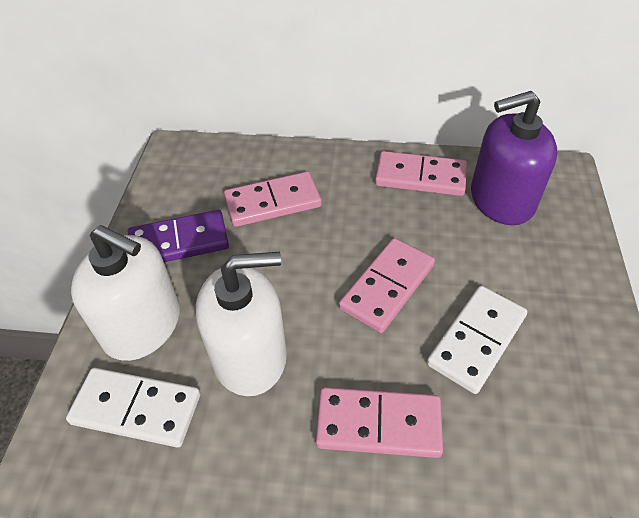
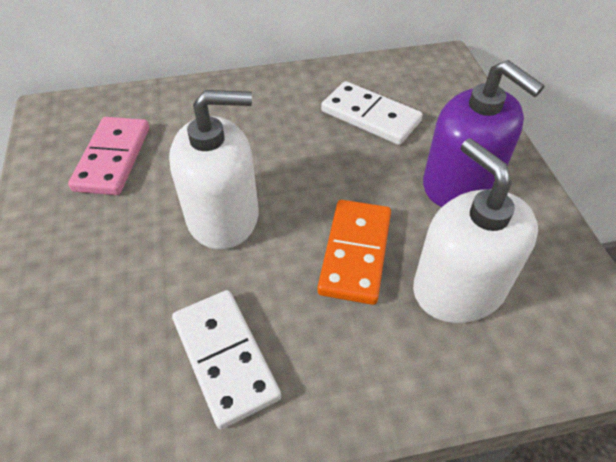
orange domino: 0 -> 1
pink domino: 4 -> 1
purple domino: 1 -> 0

